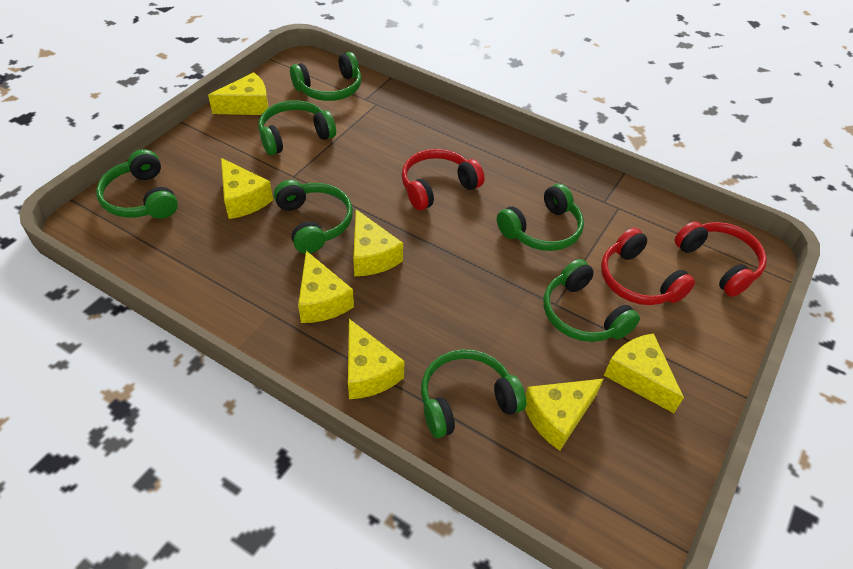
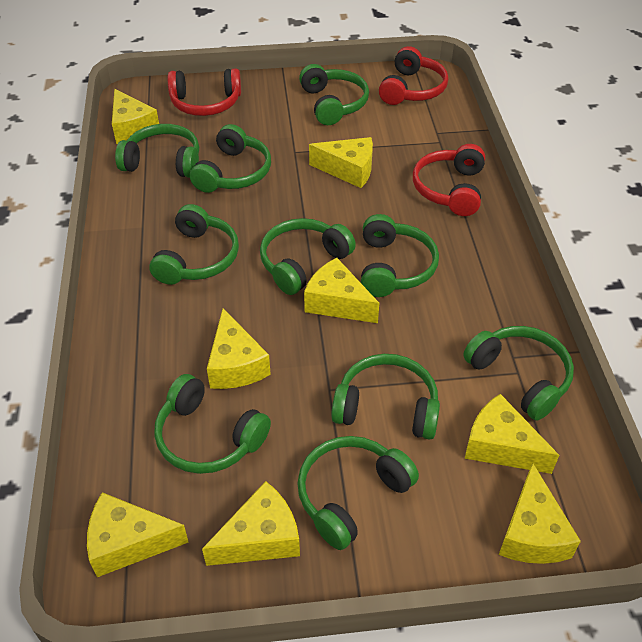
green headphones: 7 -> 10
yellow cheese: 7 -> 8

